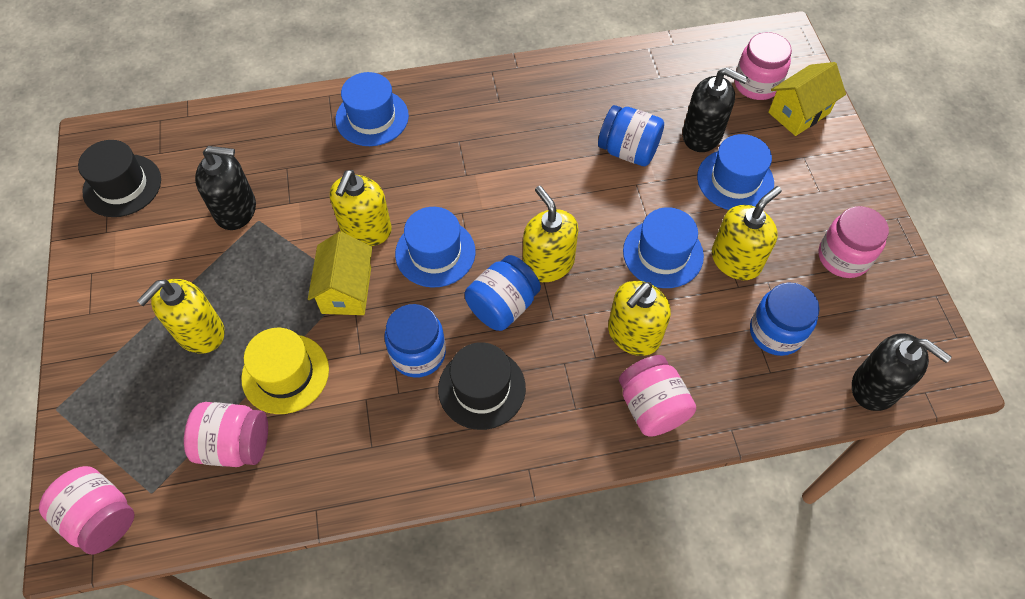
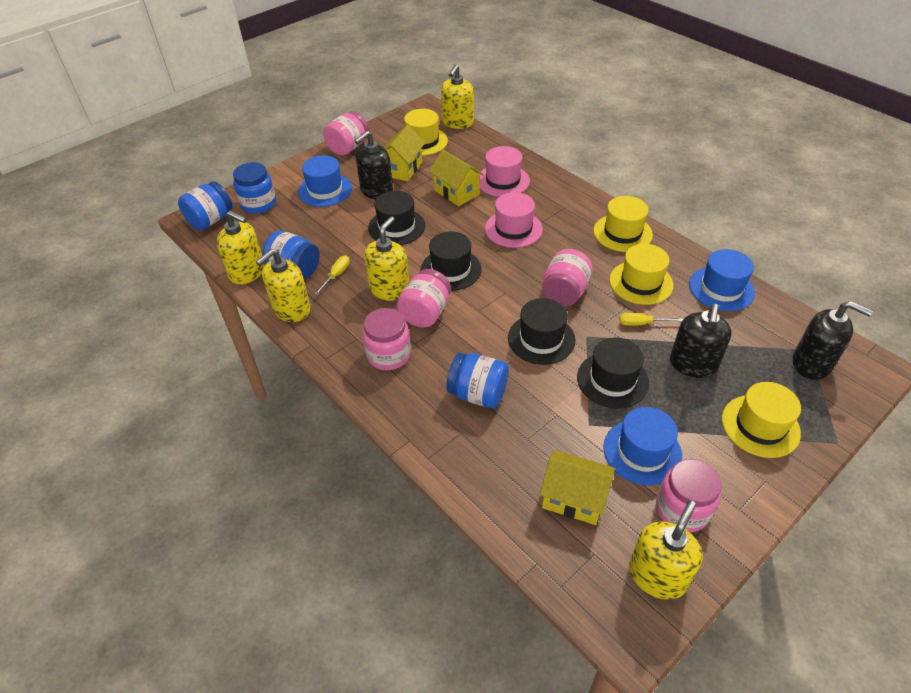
black hat: 2 -> 4
blue hat: 4 -> 3
pink hat: 0 -> 2
yellow hat: 1 -> 4
yellow house: 2 -> 3
yellow screwdriver: 0 -> 2

